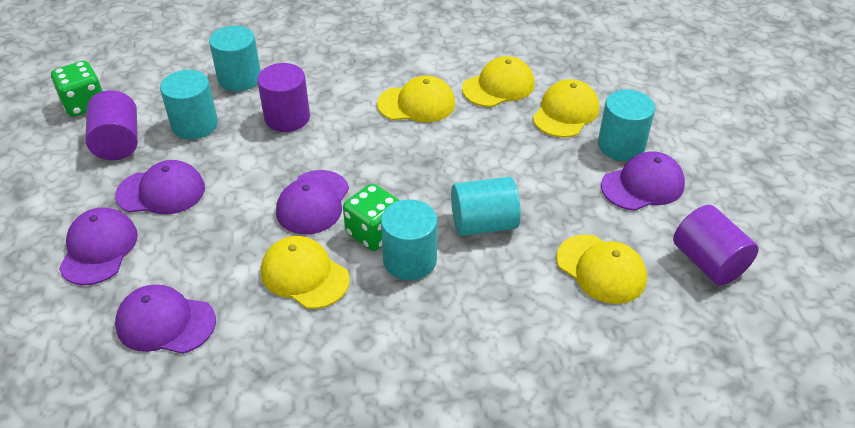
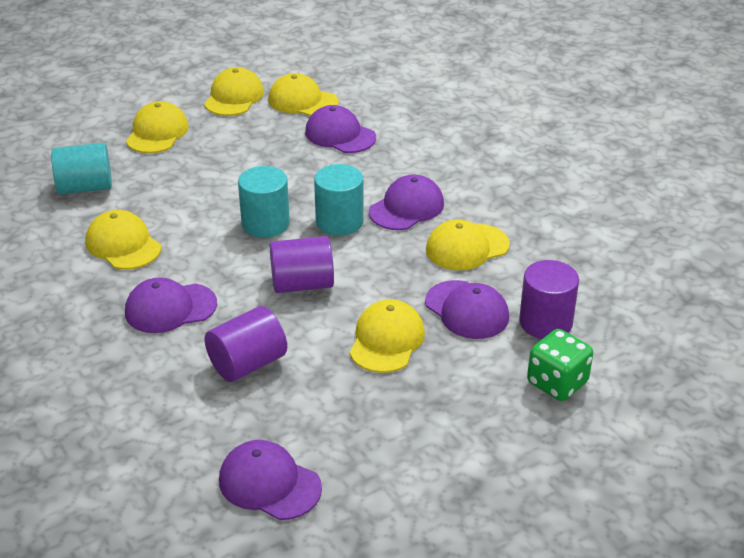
green dice: 2 -> 1
turquoise cylinder: 5 -> 3
yellow cap: 5 -> 6

